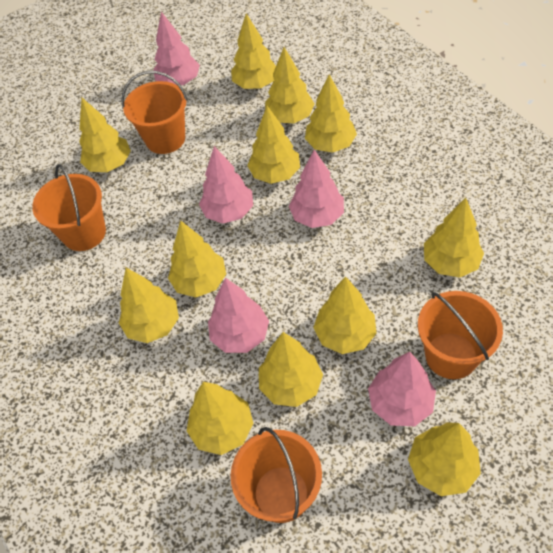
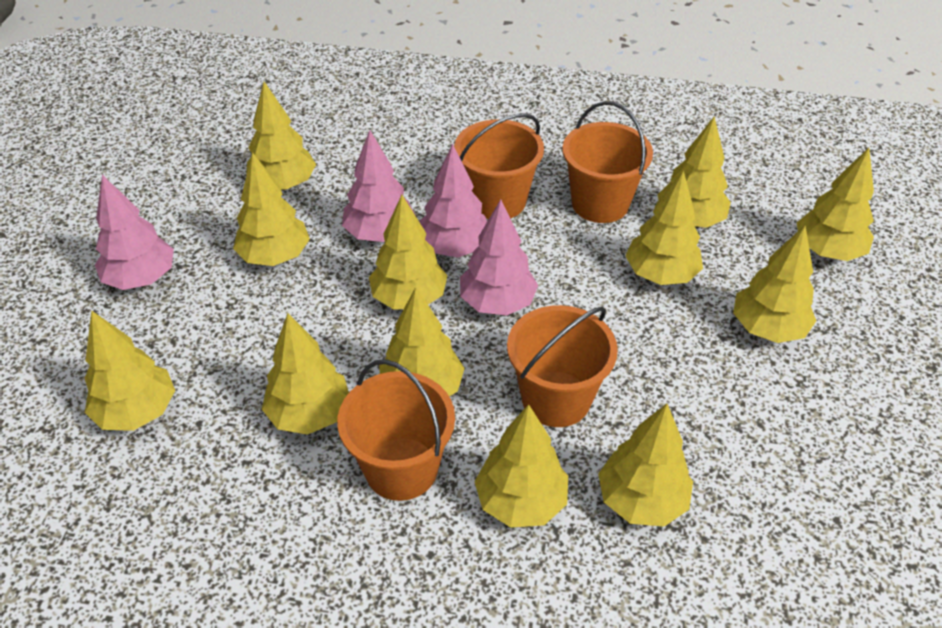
pink tree: 5 -> 4

